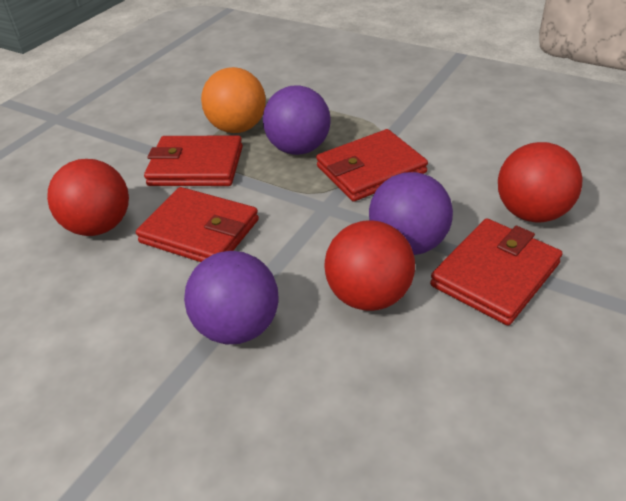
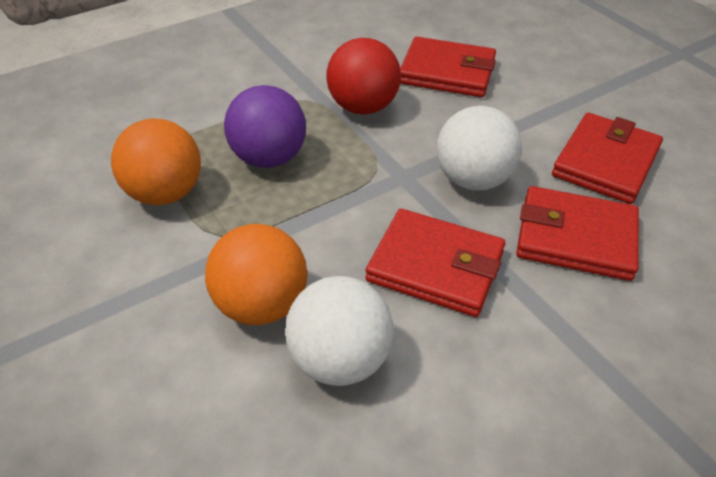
orange ball: 1 -> 2
purple ball: 3 -> 1
red ball: 3 -> 1
white ball: 0 -> 2

